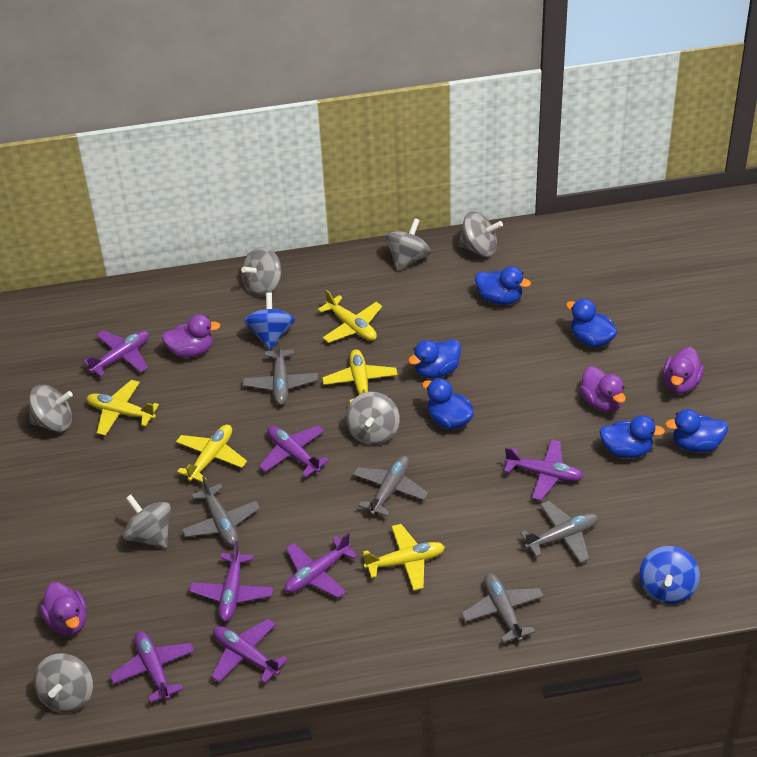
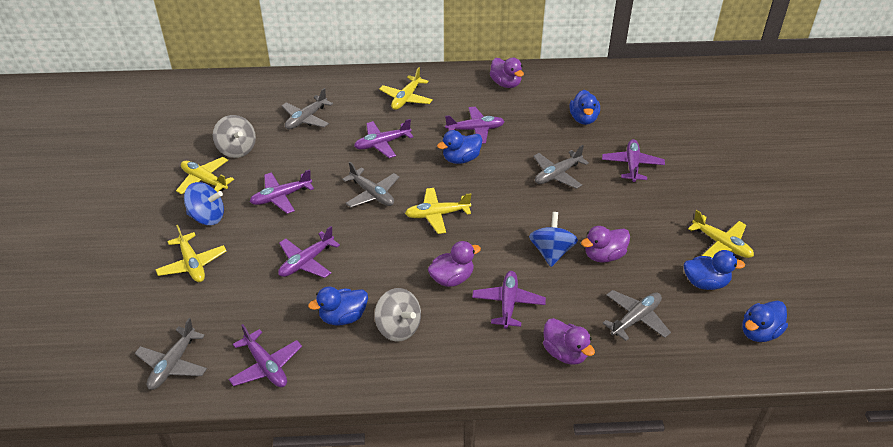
blue duck: 6 -> 5
grey spinning top: 7 -> 2

